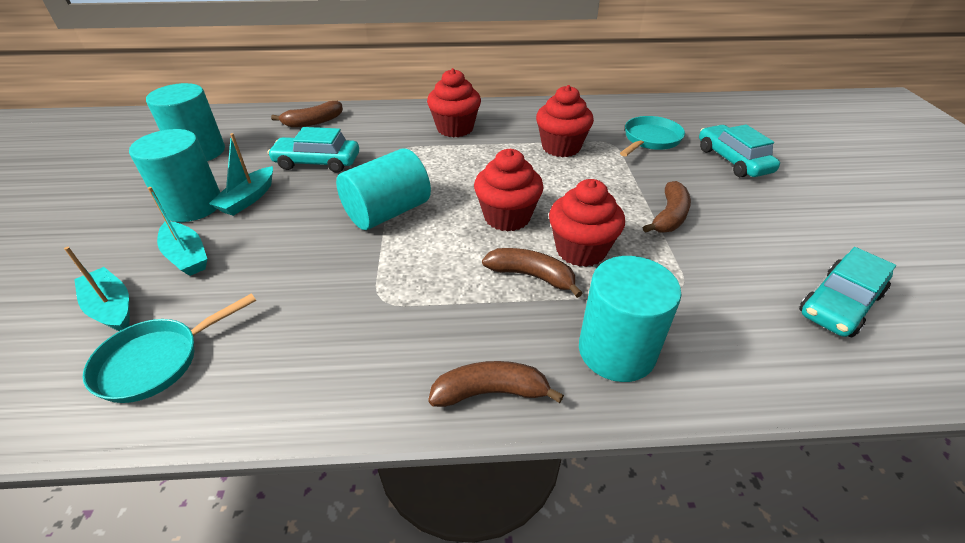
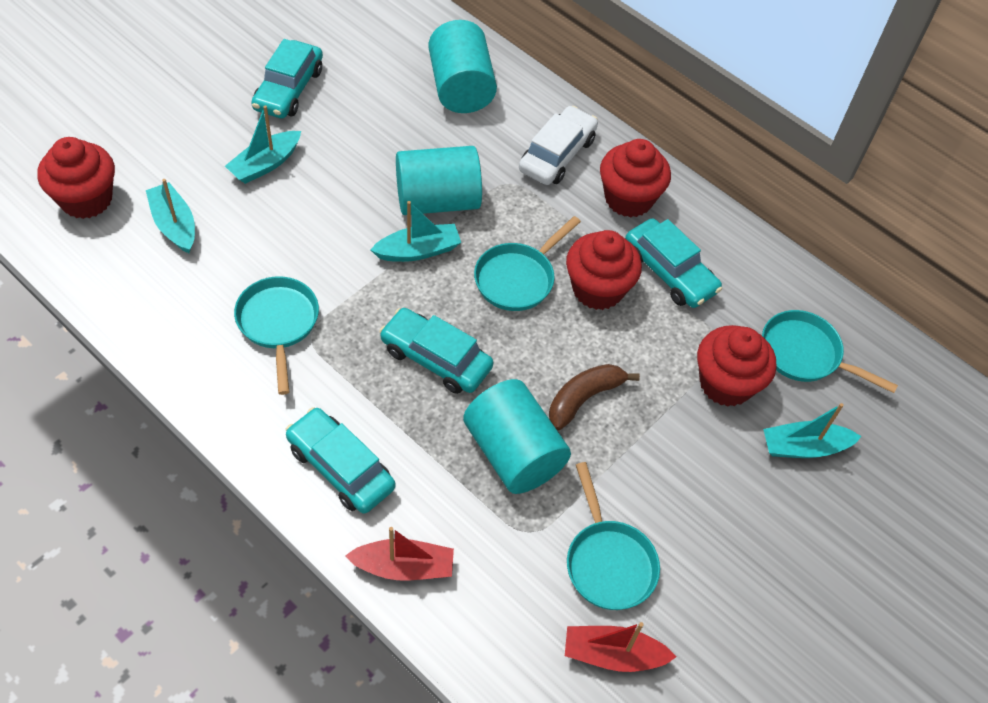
brown banana: 4 -> 1
red boat: 0 -> 2
turquoise boat: 3 -> 4
turquoise car: 3 -> 4
turquoise cylinder: 4 -> 3
turquoise pan: 2 -> 4
white car: 0 -> 1

